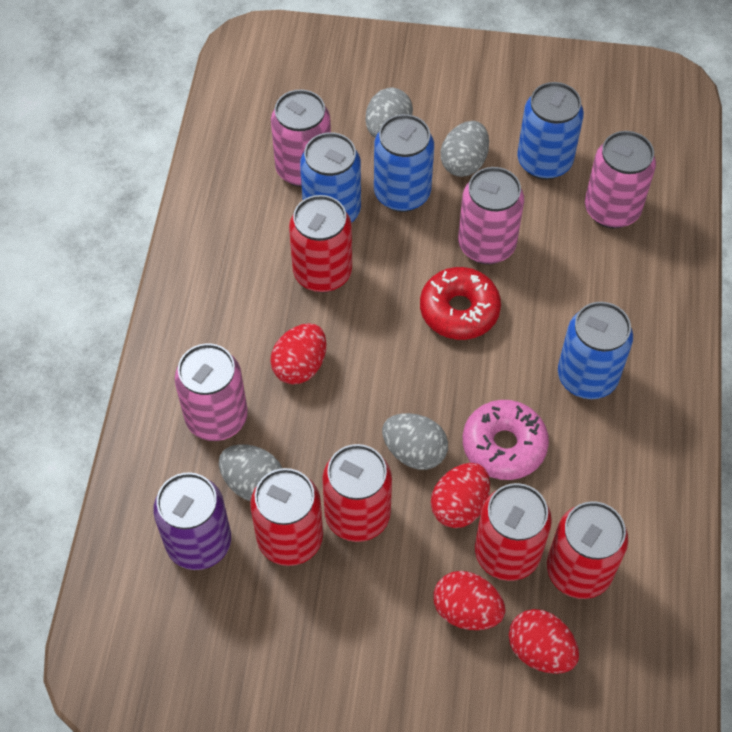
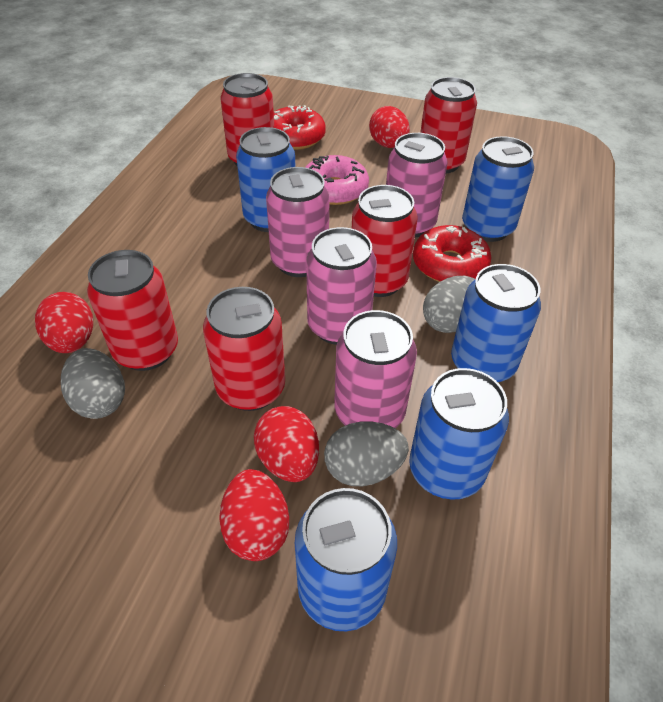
blue can: 4 -> 5
grey egg: 4 -> 3
purple can: 1 -> 0
red donut: 1 -> 2

